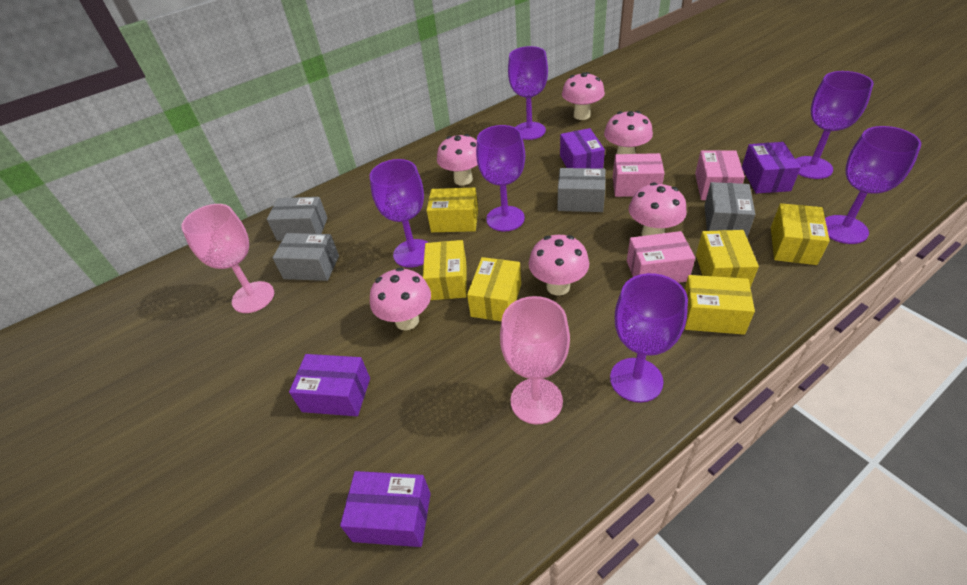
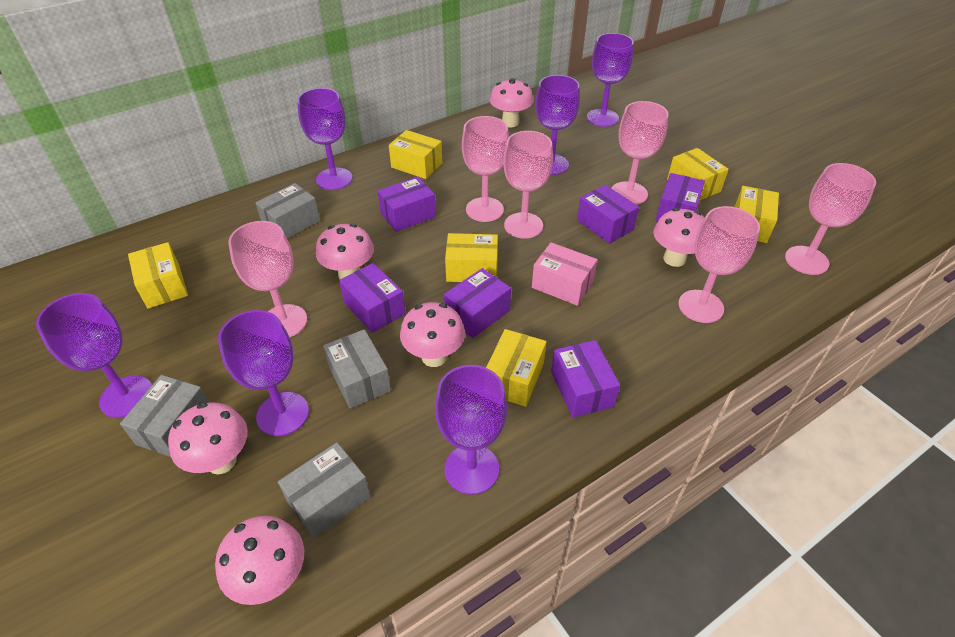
pink box: 3 -> 1
pink goblet: 2 -> 6
purple box: 4 -> 6

